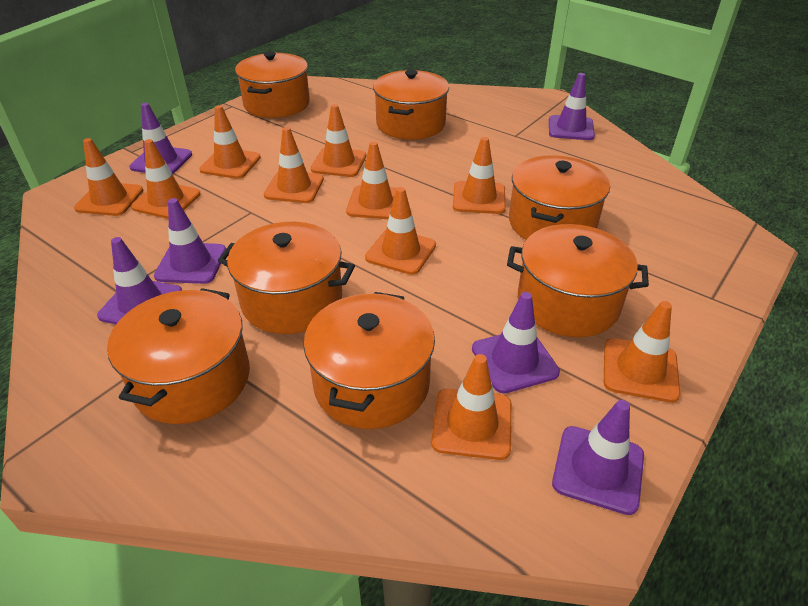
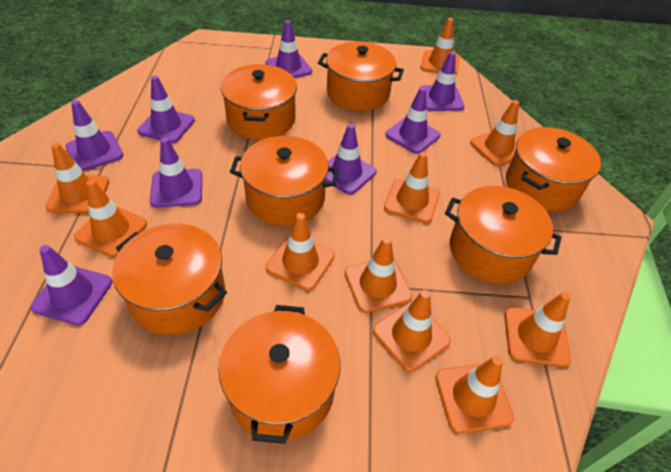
purple traffic cone: 6 -> 8

